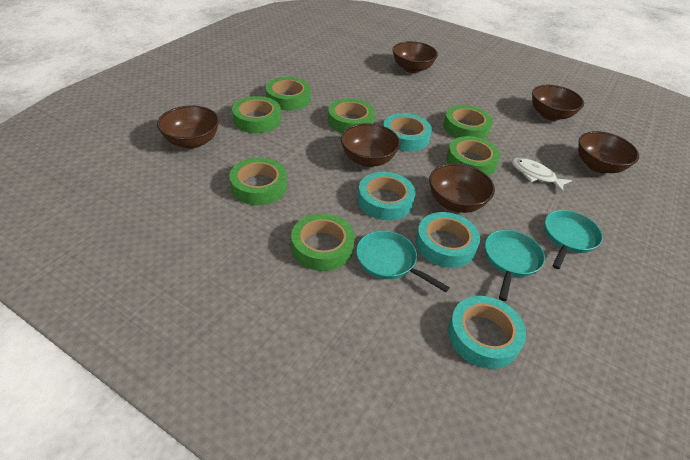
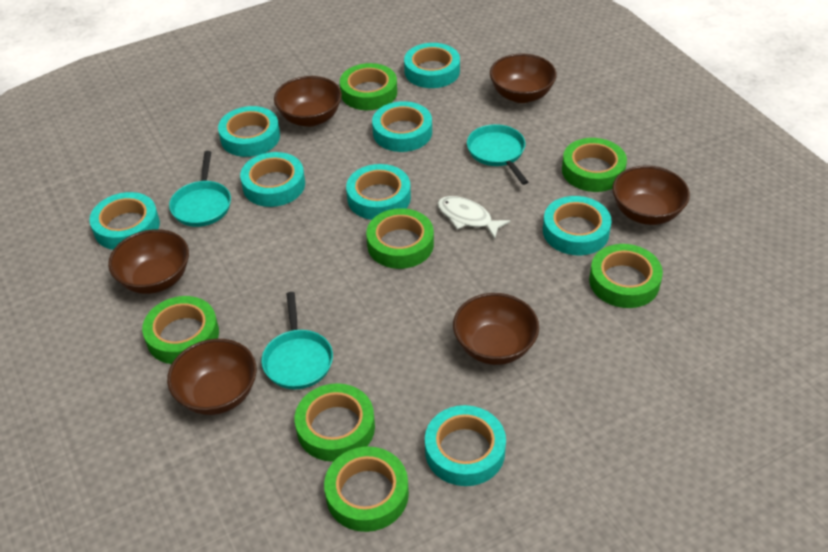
turquoise tape: 4 -> 8

